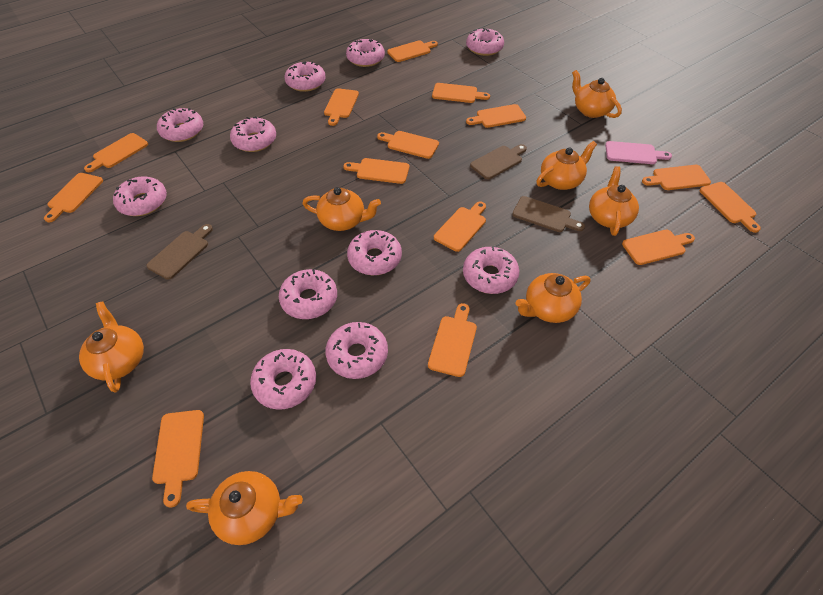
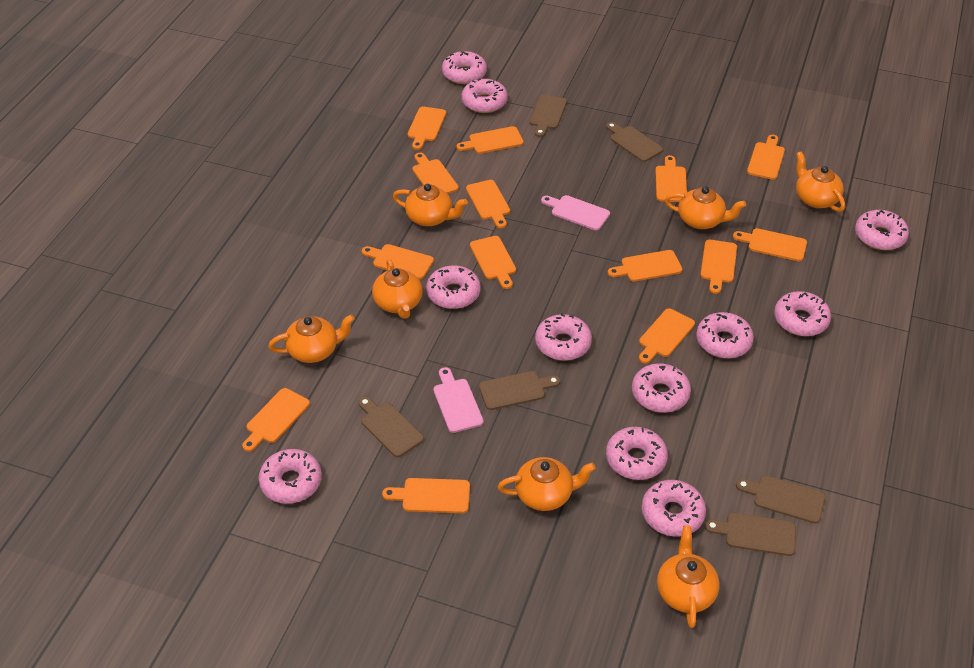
brown cutting board: 3 -> 6
pink cutting board: 1 -> 2

